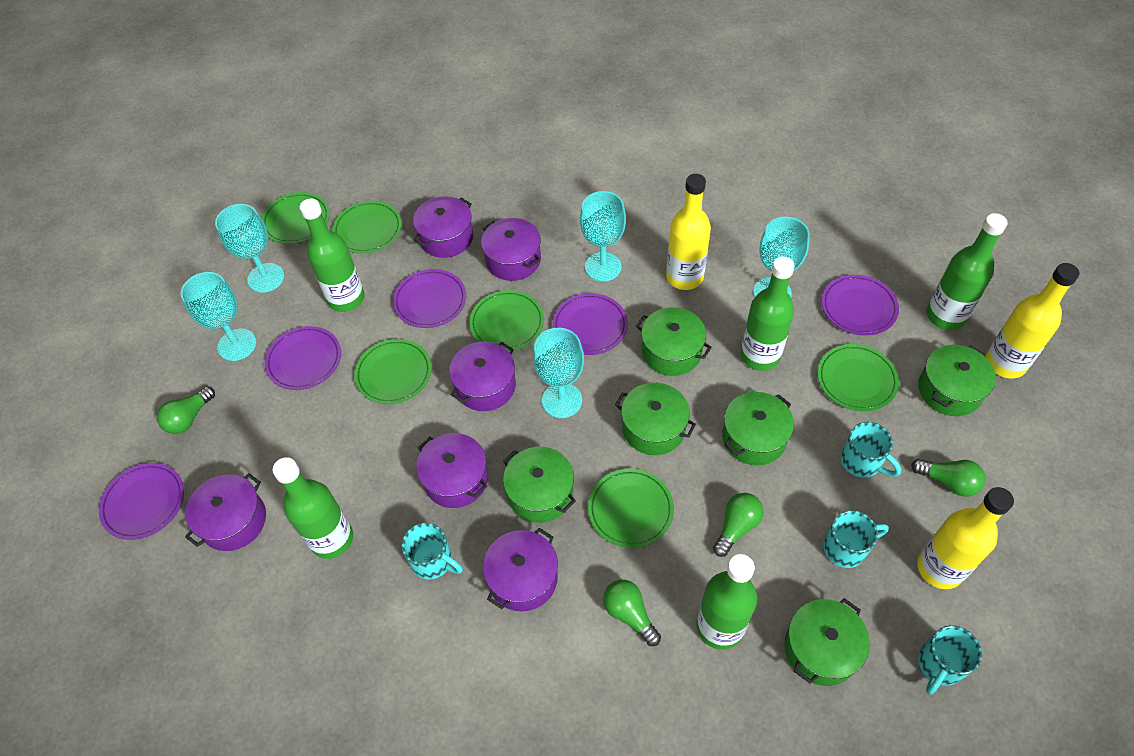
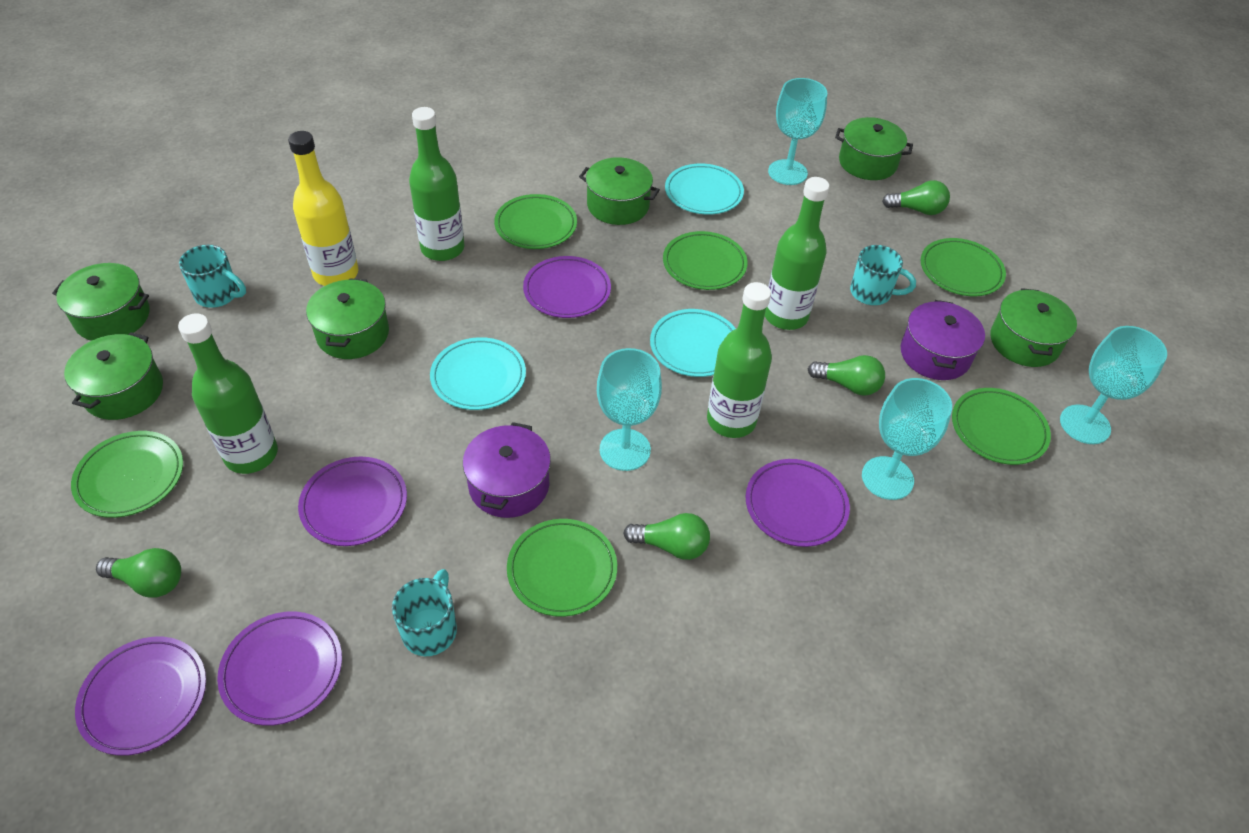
green bottle: 5 -> 4
purple pot: 6 -> 2
turquoise goblet: 5 -> 4
turquoise mug: 4 -> 3
turquoise plate: 0 -> 3
yellow bottle: 3 -> 1

